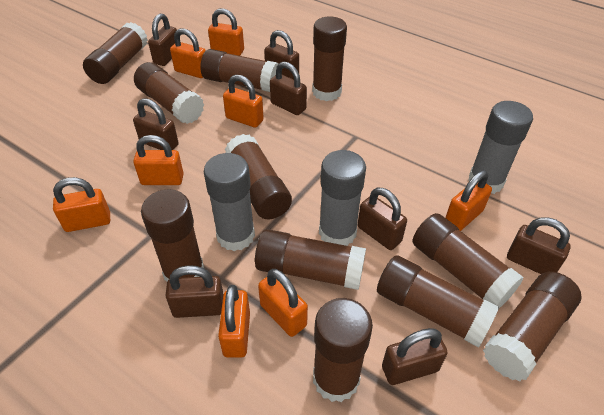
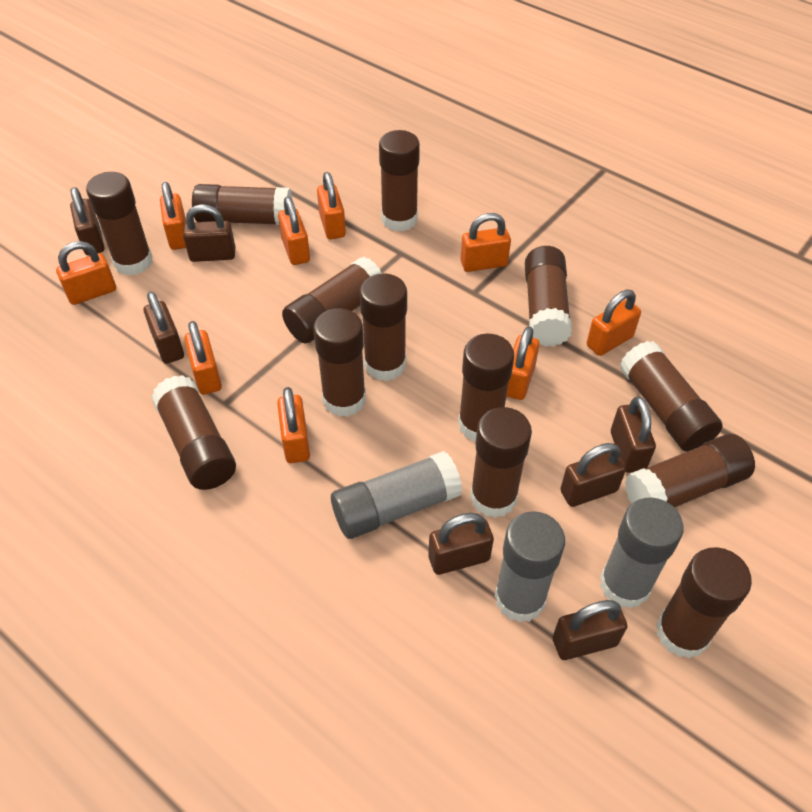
brown glue stick: 11 -> 13
brown padlock: 8 -> 7
orange padlock: 8 -> 9

